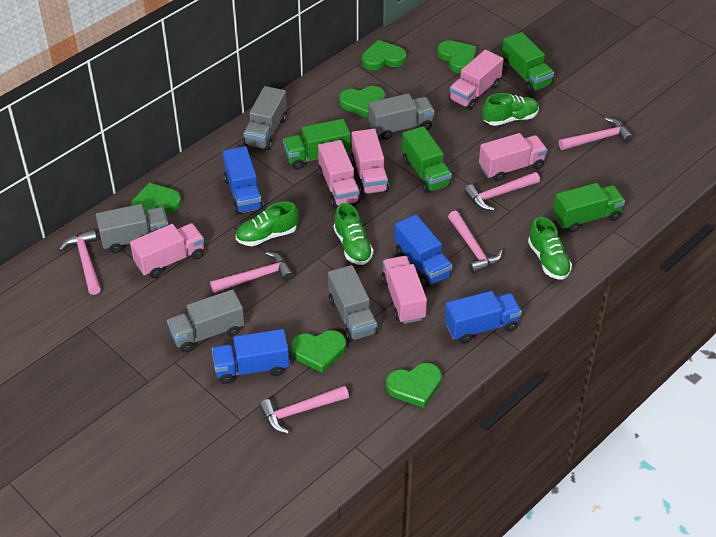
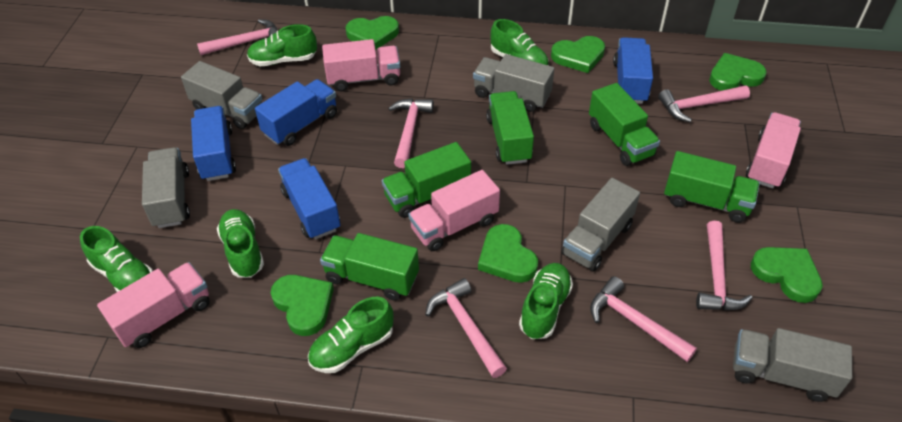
green shoe: 4 -> 6
green truck: 4 -> 5
pink truck: 6 -> 4

